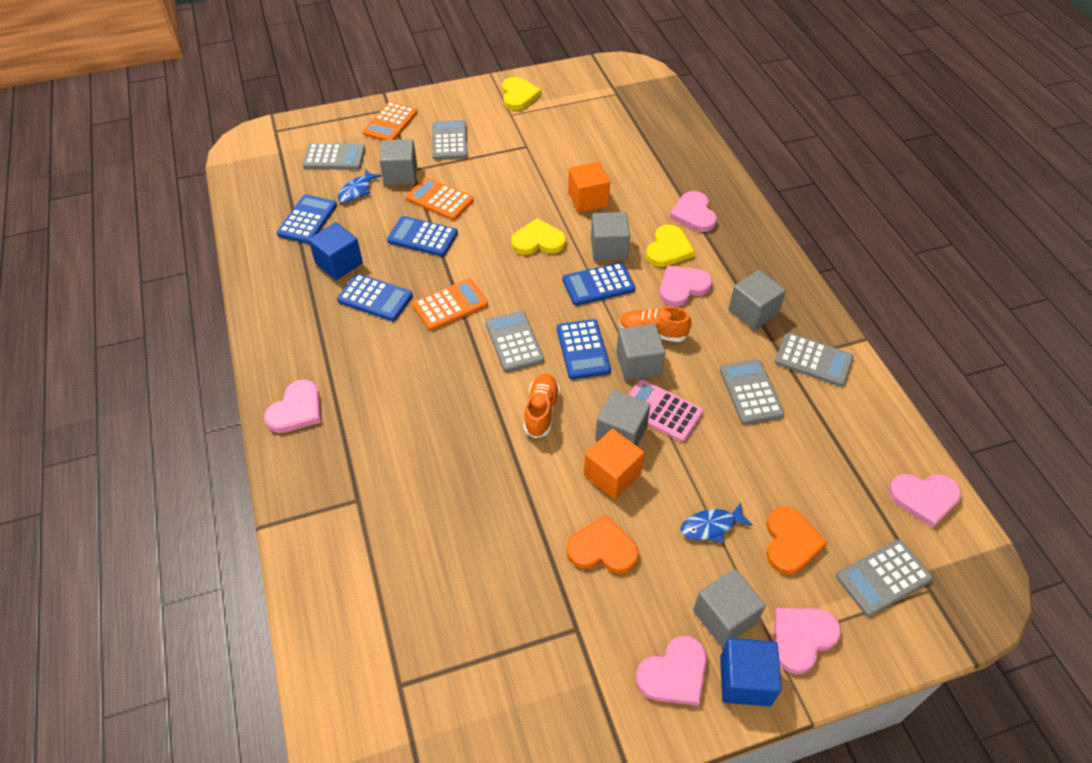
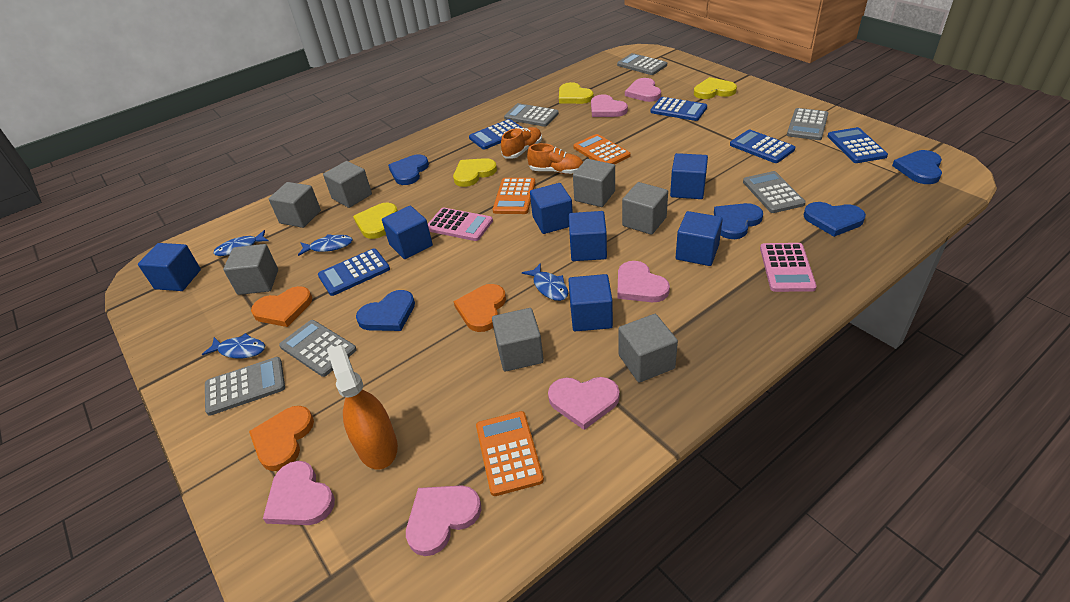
blue cube: 2 -> 7
blue fish: 2 -> 4
blue heart: 0 -> 5
grey cube: 6 -> 7
orange cube: 2 -> 0
orange heart: 2 -> 3
orange spray bottle: 0 -> 1
pink calculator: 1 -> 2
yellow heart: 3 -> 4

